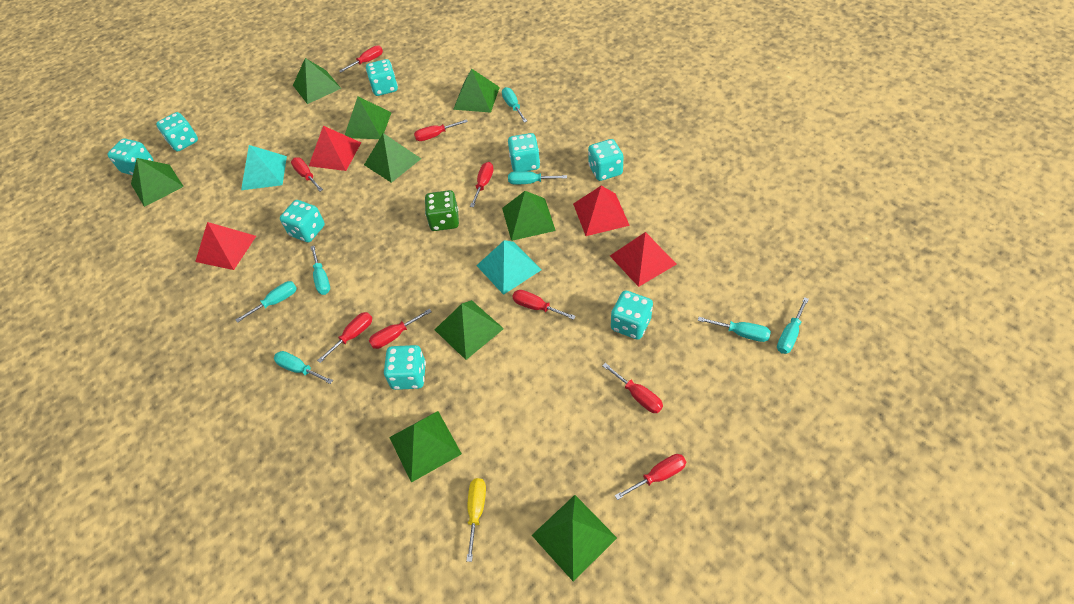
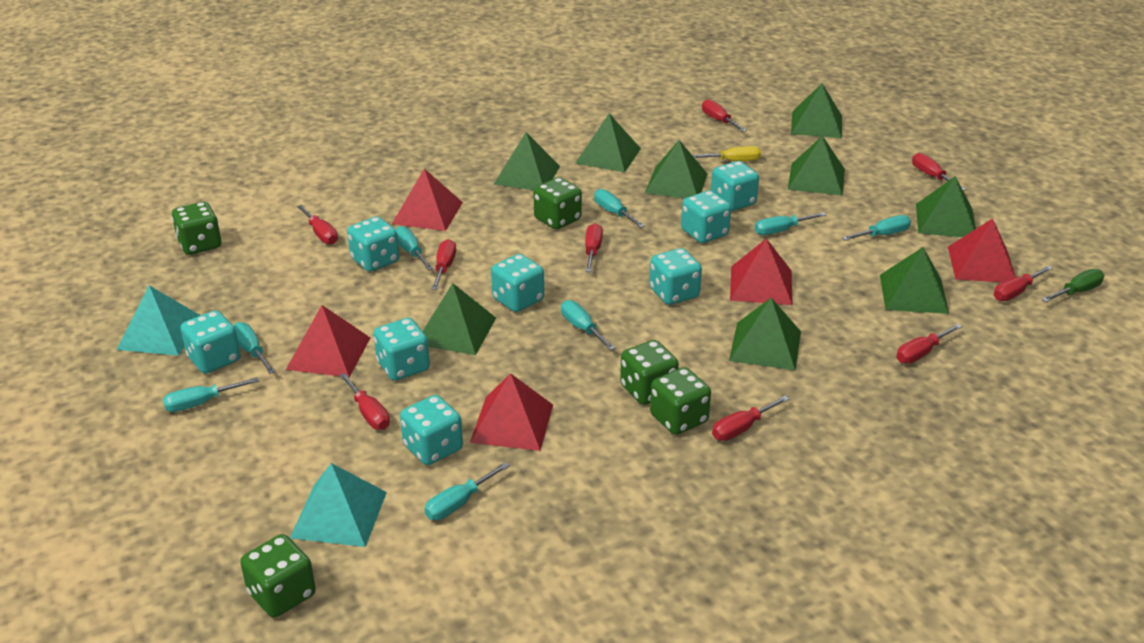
green dice: 1 -> 5
green screwdriver: 0 -> 1
red pyramid: 4 -> 5
turquoise screwdriver: 7 -> 8

